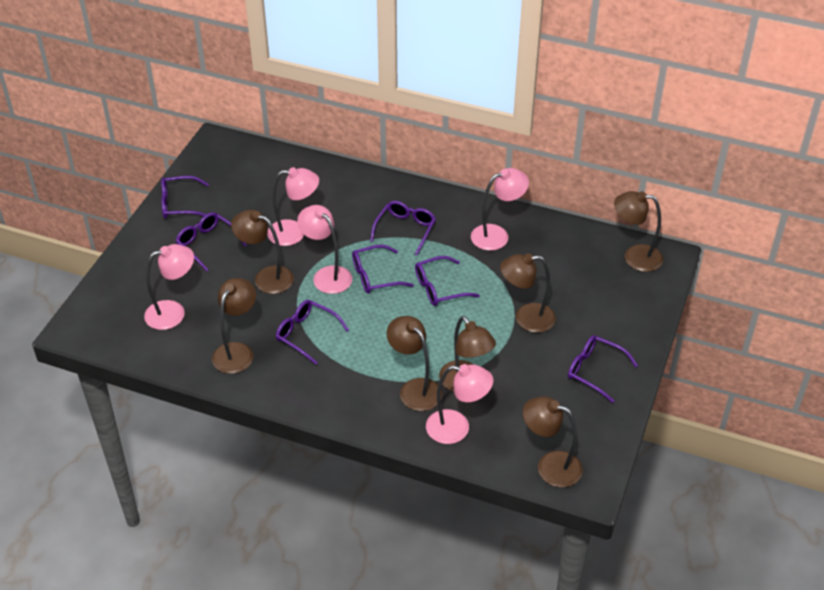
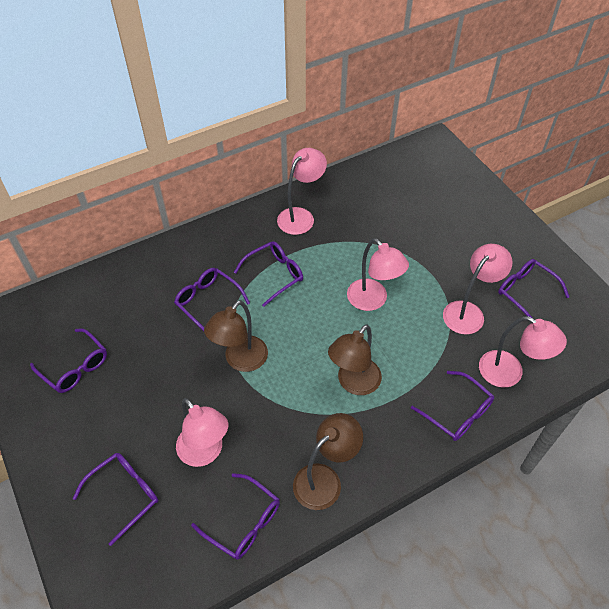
brown lamp: 7 -> 3

